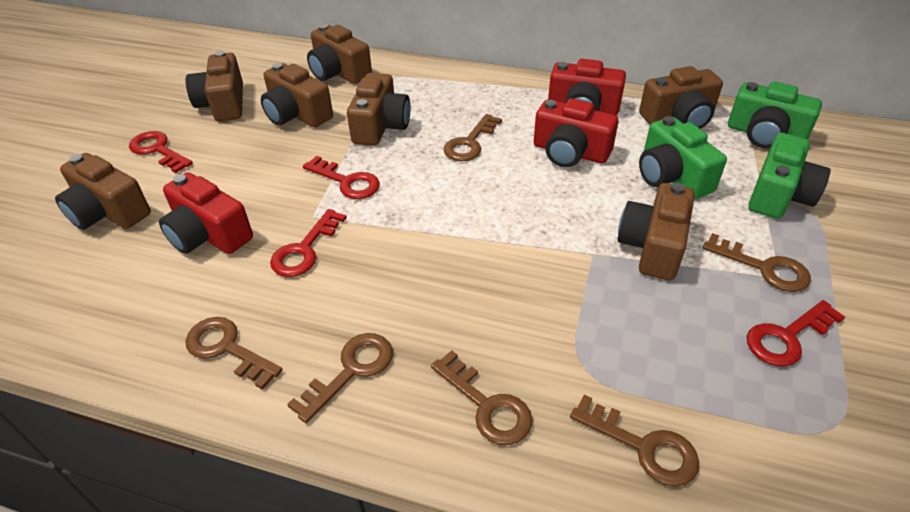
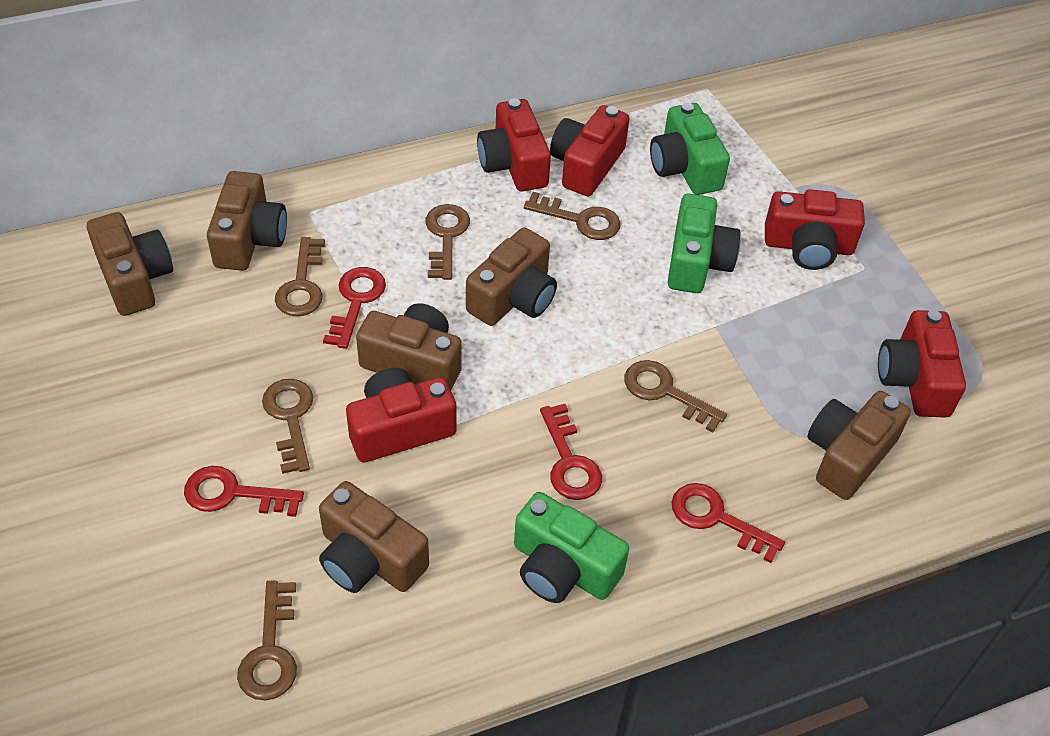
brown camera: 7 -> 6
red camera: 3 -> 5

